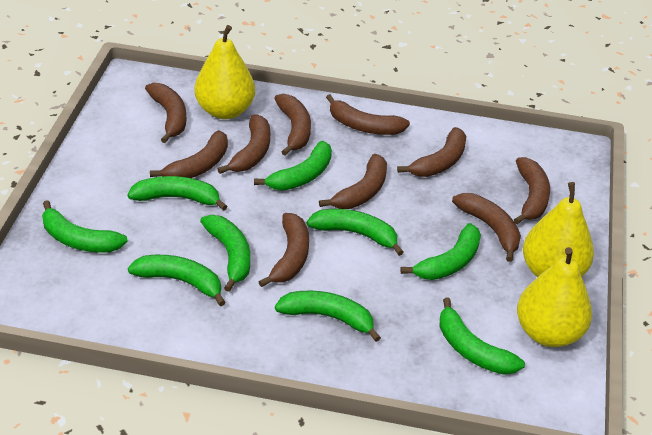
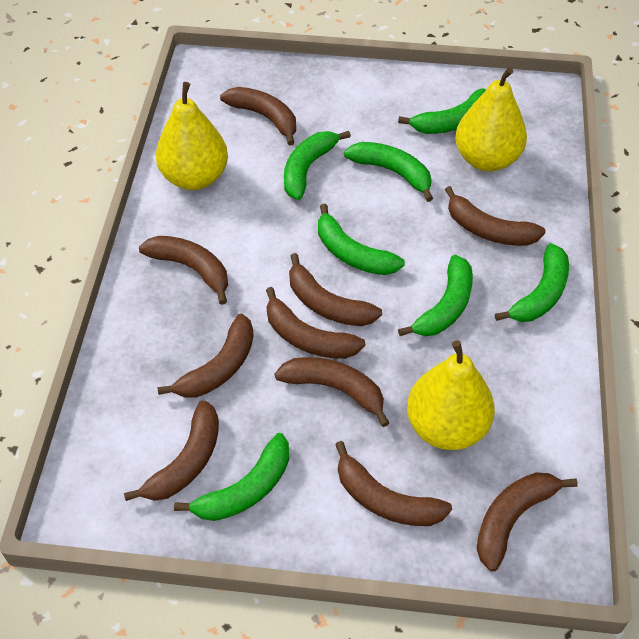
green banana: 9 -> 7

